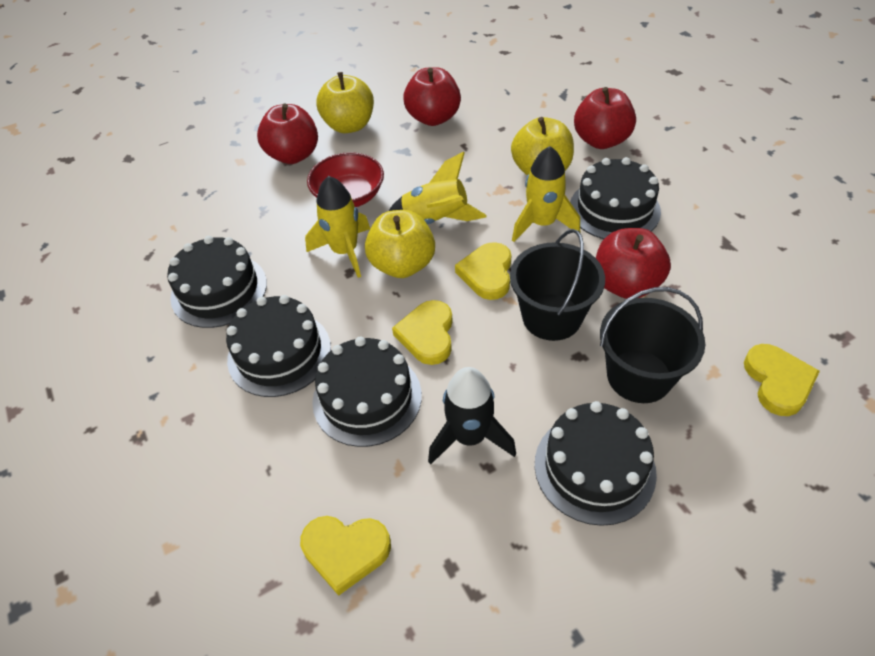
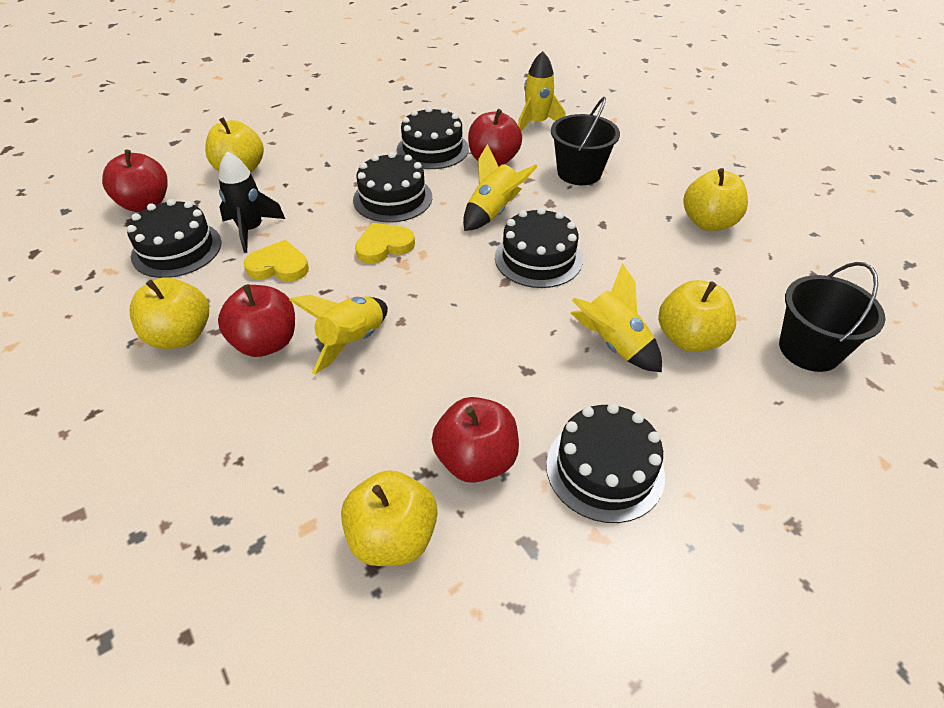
red bowl: 1 -> 0
yellow apple: 3 -> 5
yellow heart: 4 -> 2
yellow rocket: 3 -> 4

